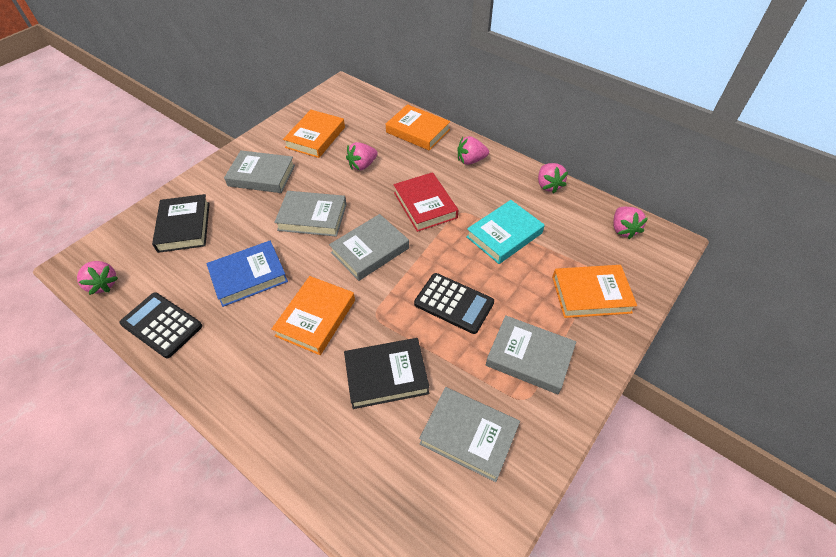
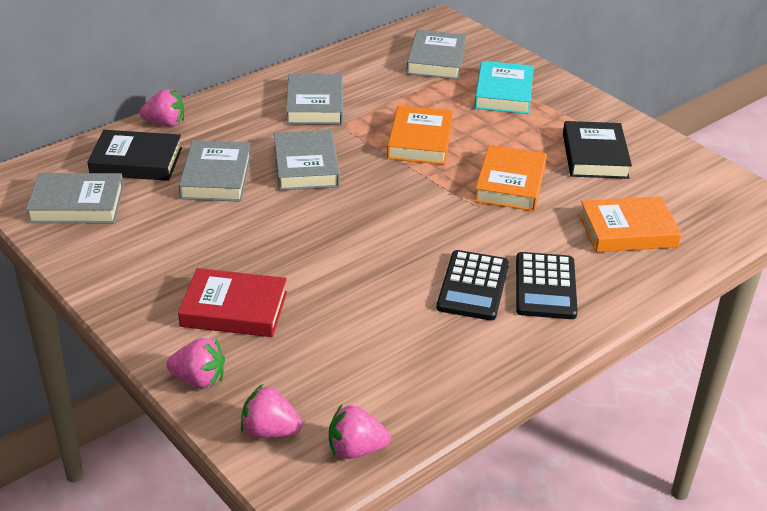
blue book: 1 -> 0
orange book: 4 -> 3
pink strawberry: 5 -> 4

